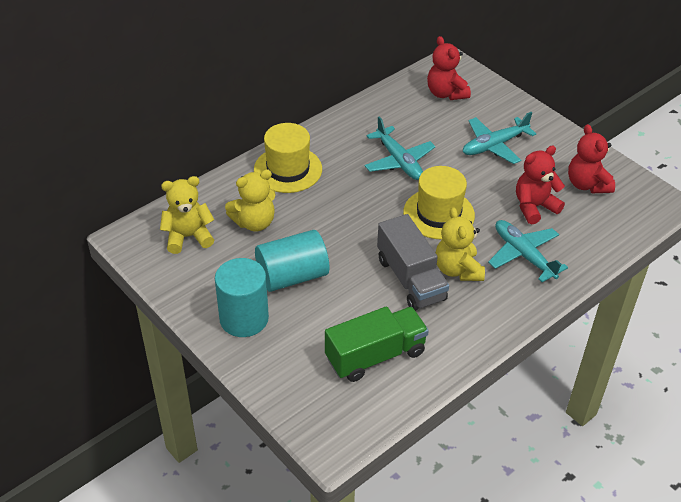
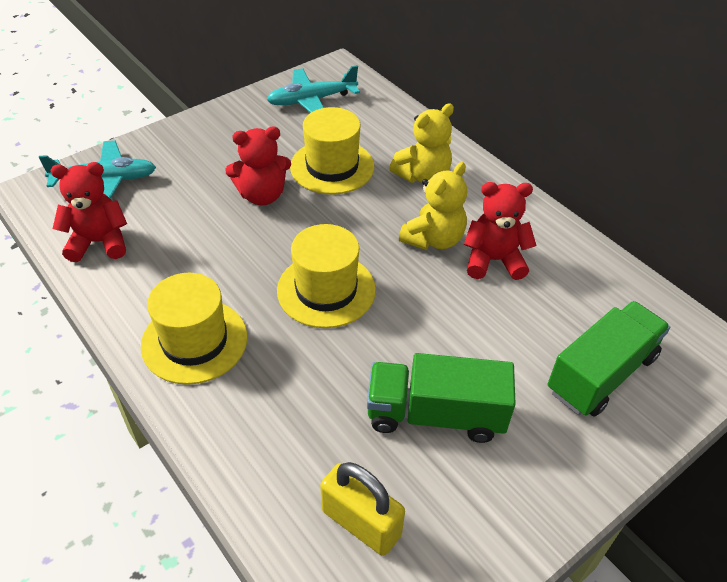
green truck: 1 -> 2
grey truck: 1 -> 0
turquoise cylinder: 2 -> 0
turquoise plane: 3 -> 2
yellow hat: 2 -> 3
yellow padlock: 0 -> 1
yellow teddy bear: 3 -> 2

